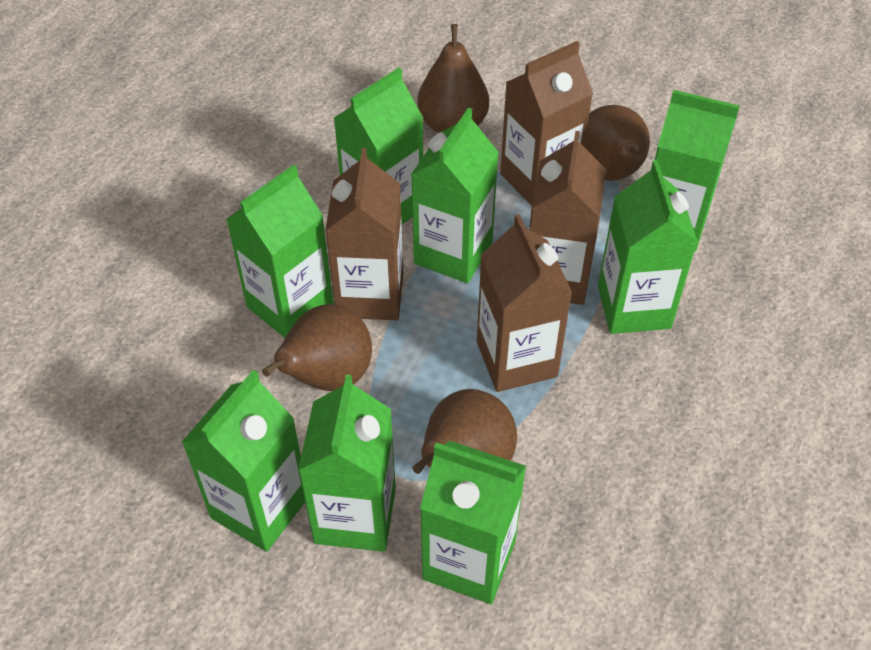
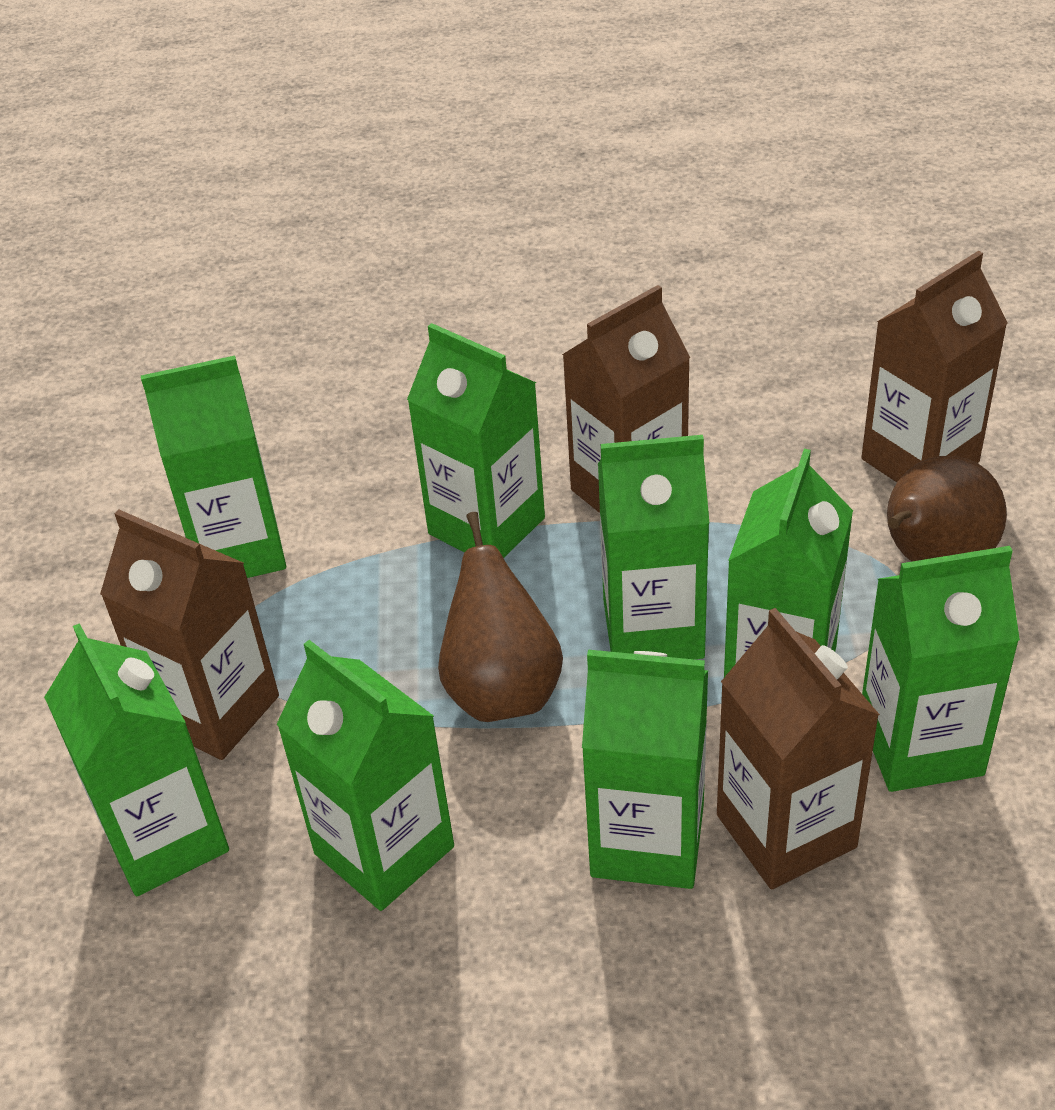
brown pear: 4 -> 2

